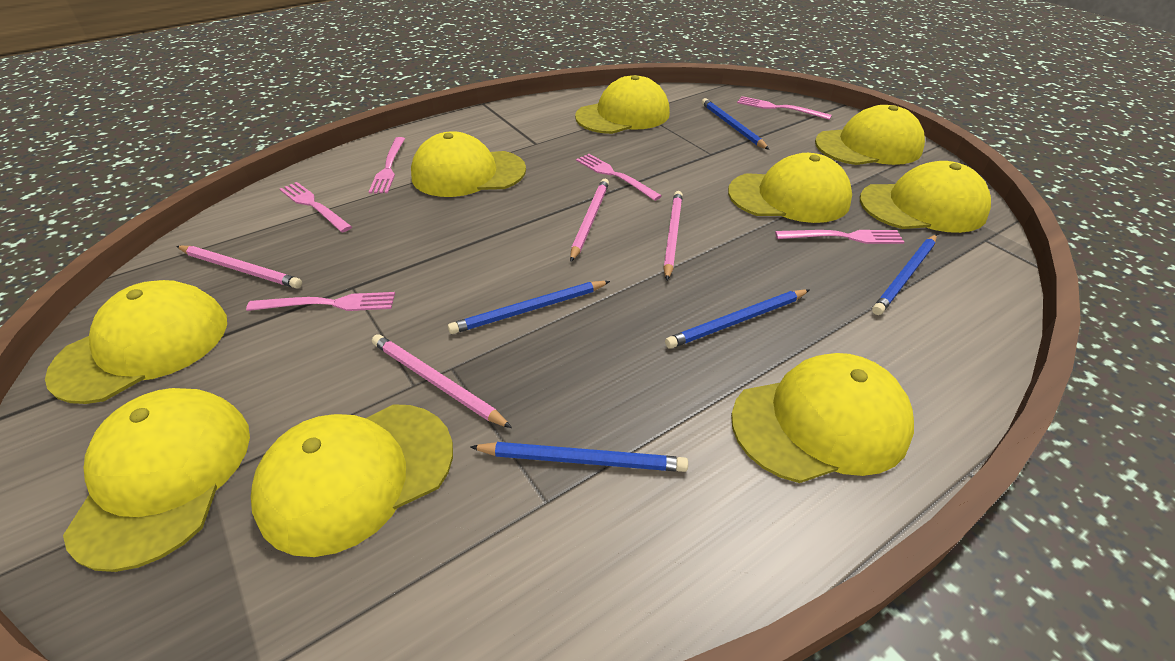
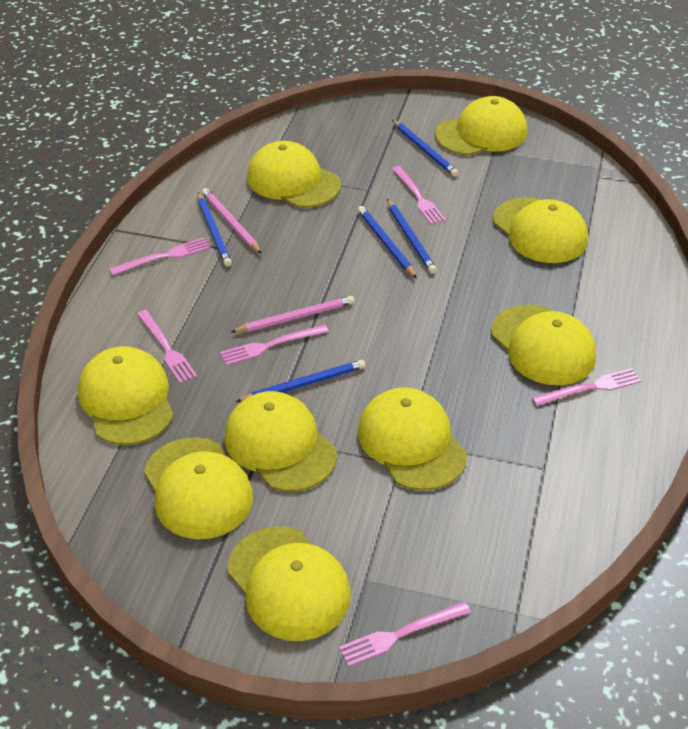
pink pencil: 4 -> 2

